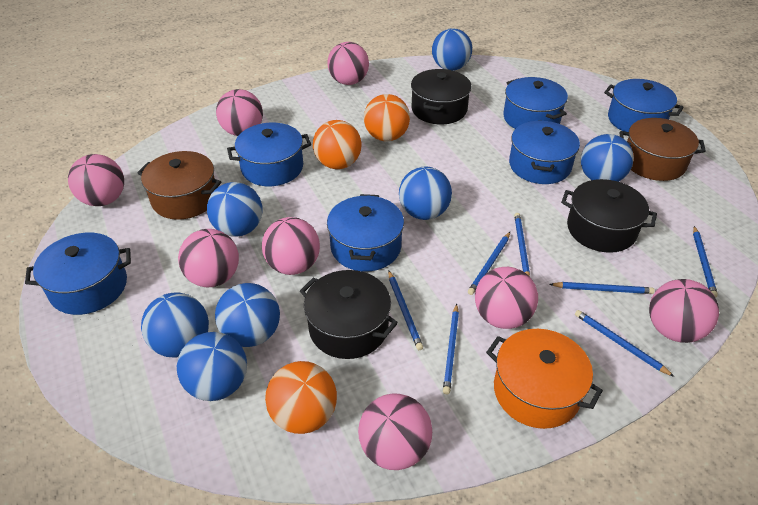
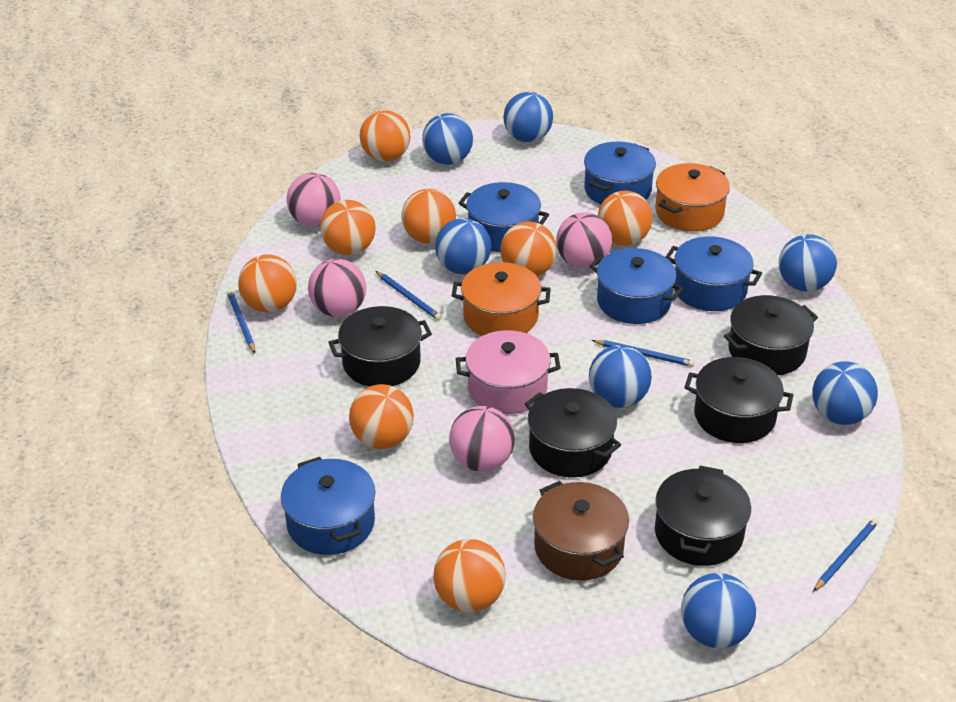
black pot: 3 -> 5
blue pencil: 7 -> 4
blue pot: 6 -> 5
brown pot: 2 -> 1
orange ball: 3 -> 8
orange pot: 1 -> 2
pink ball: 8 -> 4
pink pot: 0 -> 1

